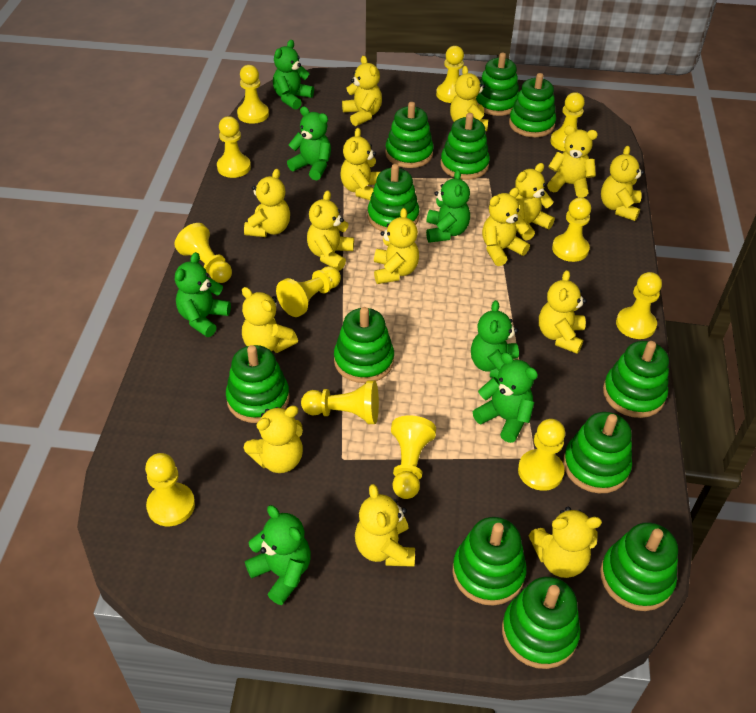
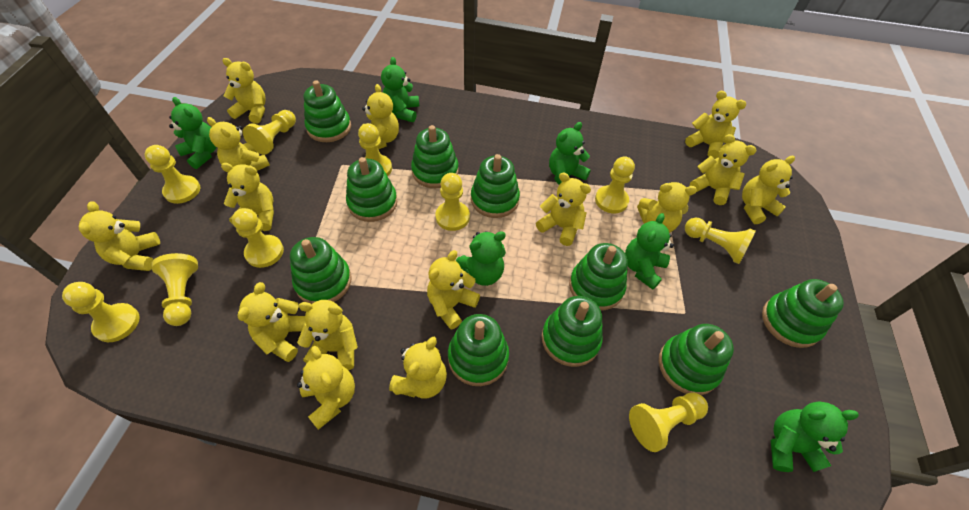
green stacking toy: 12 -> 10
green teddy bear: 7 -> 6
yellow pawn: 12 -> 10

